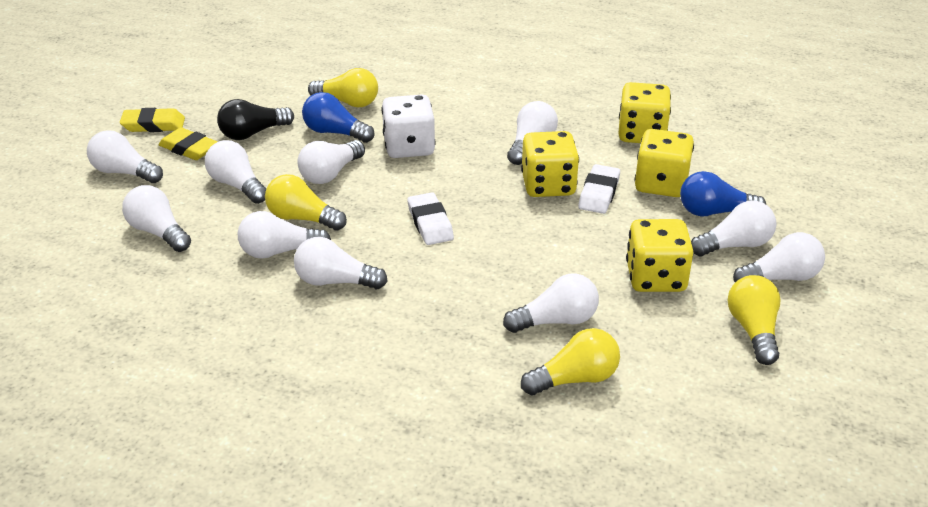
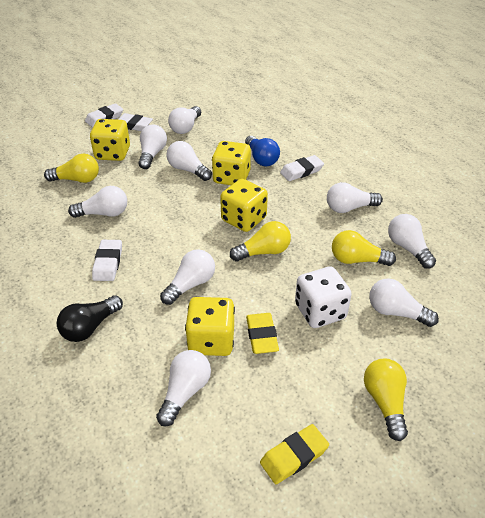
blue light bulb: 2 -> 1
white eraser: 2 -> 4
white light bulb: 10 -> 9

